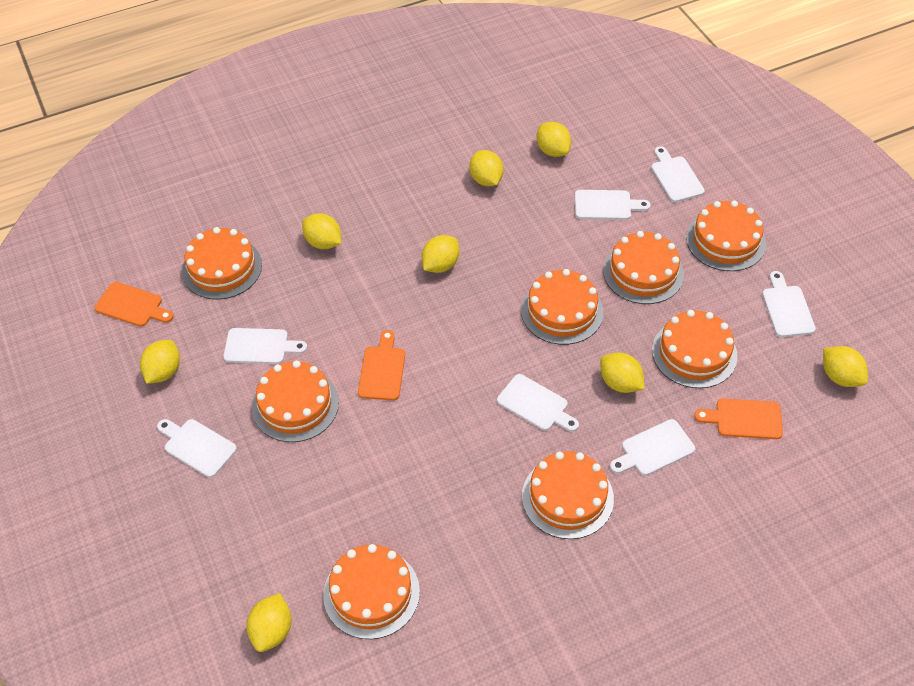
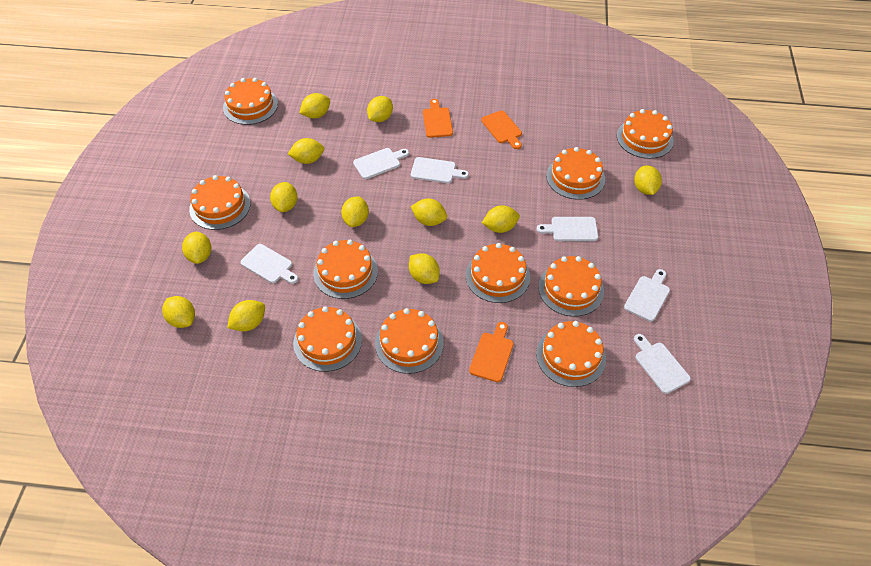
orange cake: 8 -> 10
white cutting board: 7 -> 6
yellow lemon: 8 -> 12

